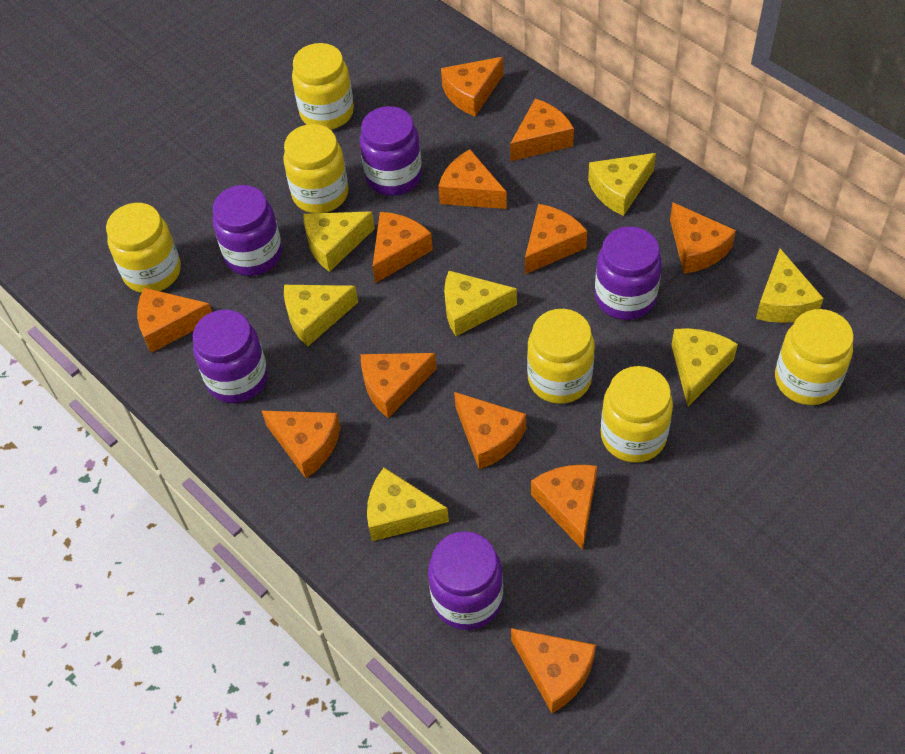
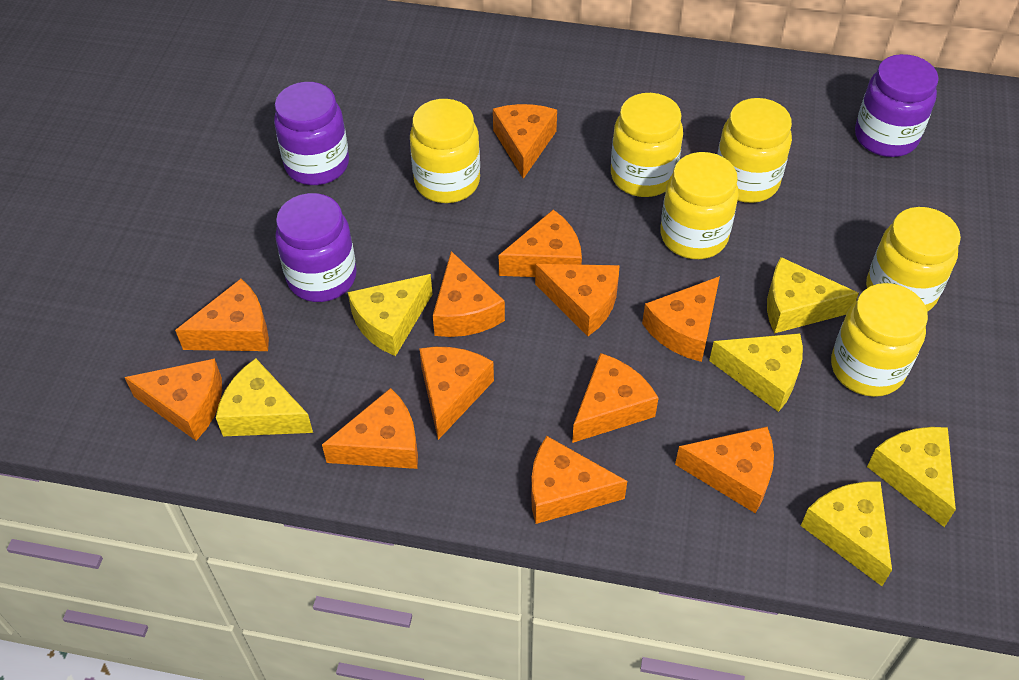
purple jar: 5 -> 3
yellow cheese: 7 -> 6

